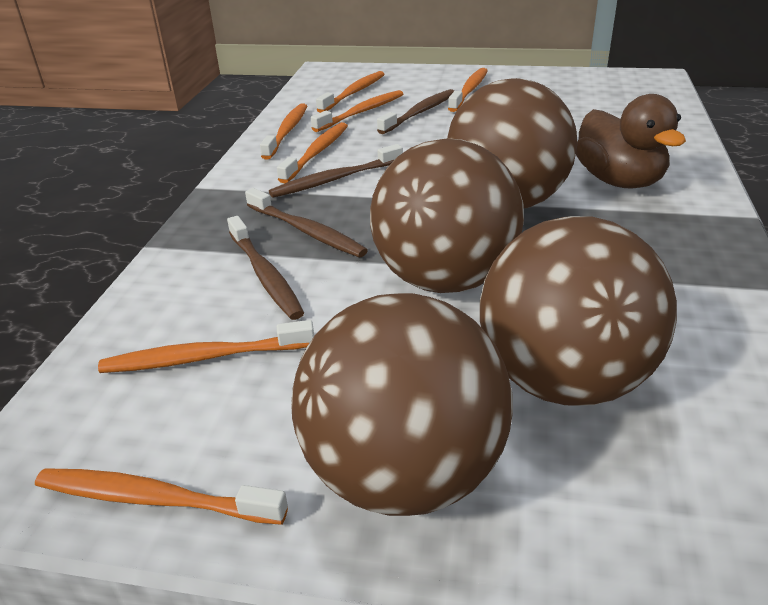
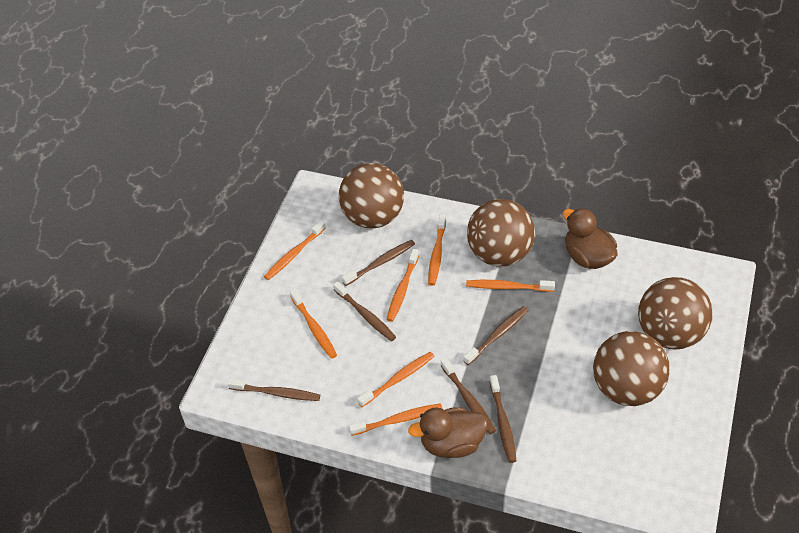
brown duck: 1 -> 2
brown toothbrush: 4 -> 6

